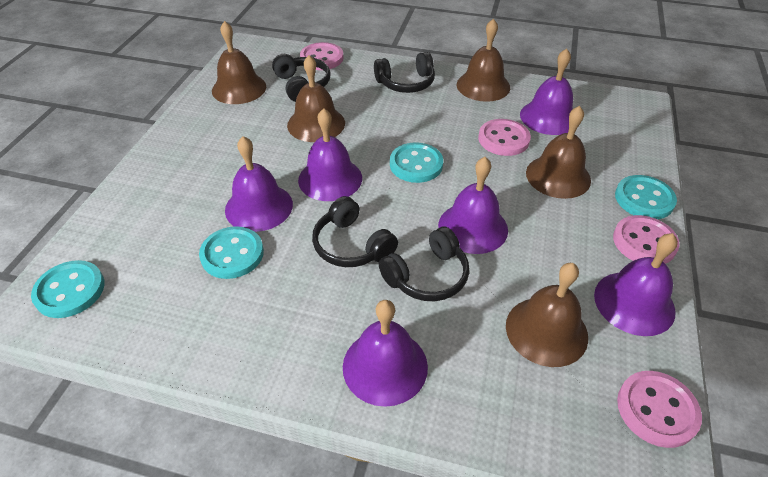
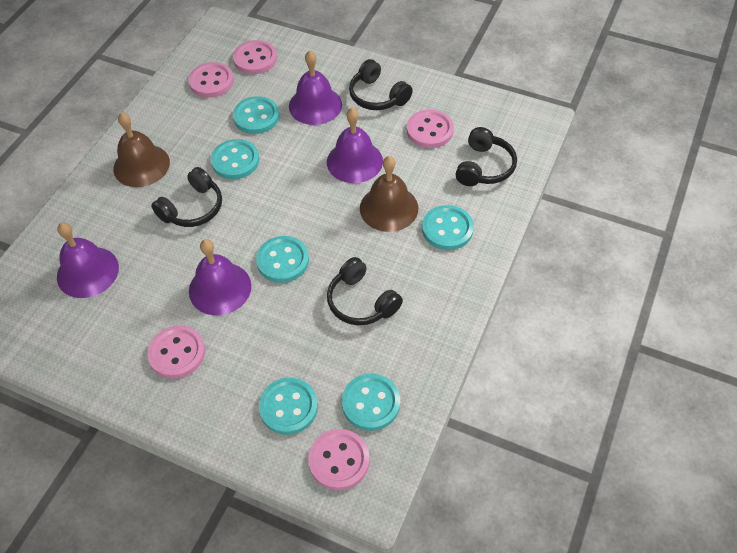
brown bell: 5 -> 2
pink button: 4 -> 5
purple bell: 6 -> 4
turquoise button: 4 -> 6

